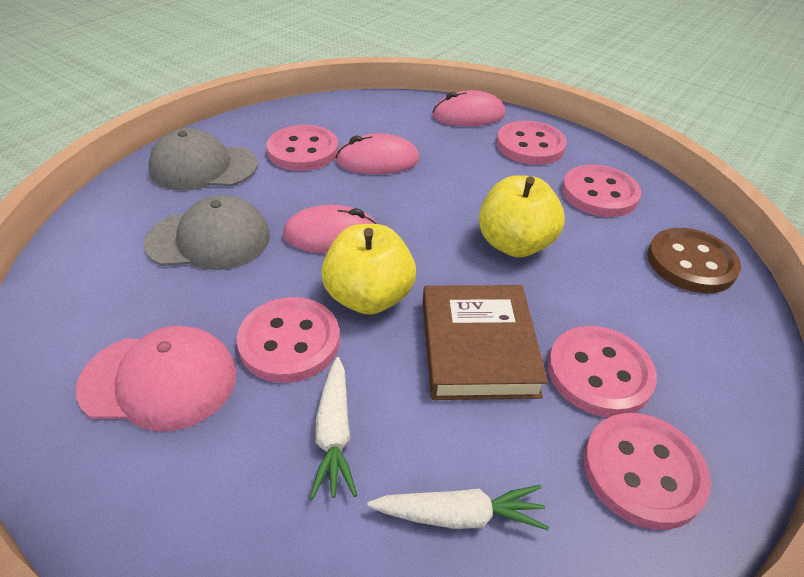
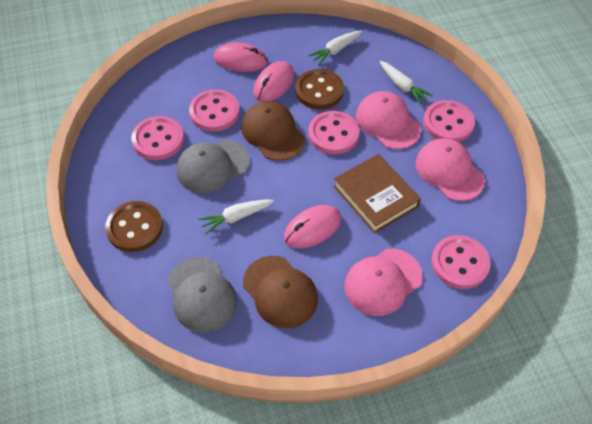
brown button: 1 -> 2
brown cap: 0 -> 2
pink button: 6 -> 5
pink cap: 1 -> 3
white carrot: 2 -> 3
yellow apple: 2 -> 0

